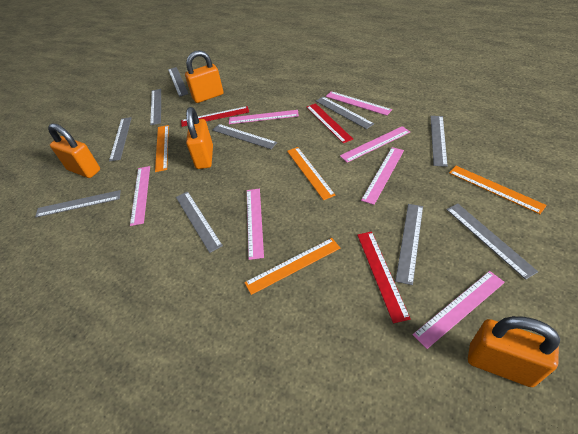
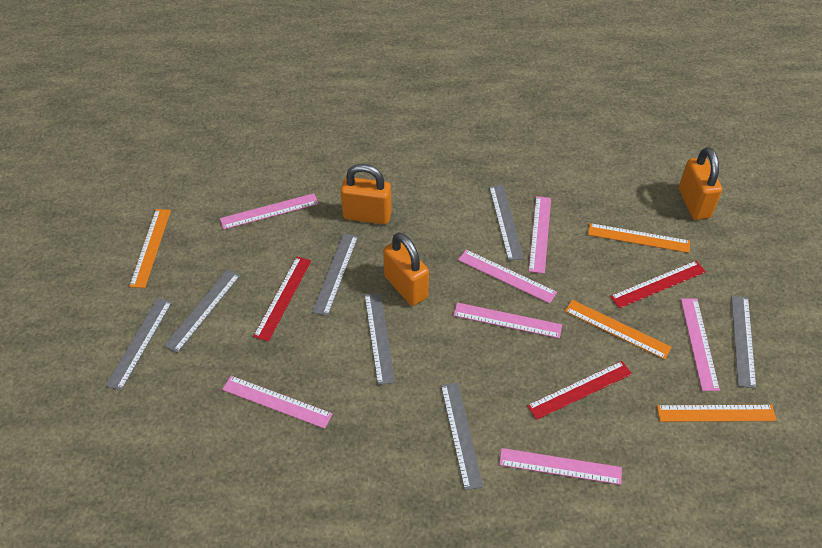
grey ruler: 10 -> 7
orange padlock: 4 -> 3

